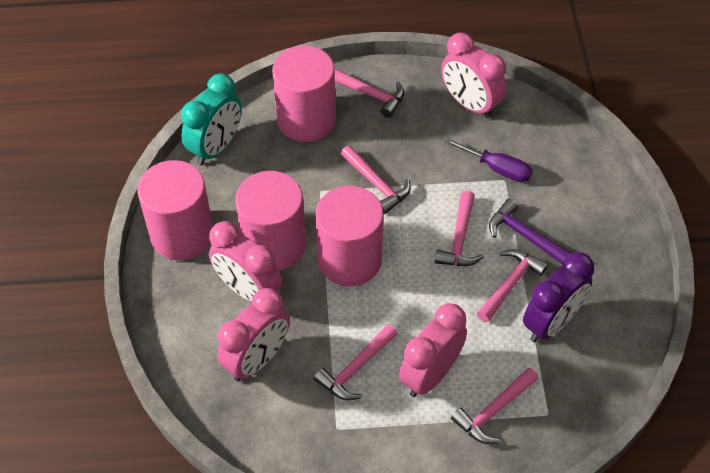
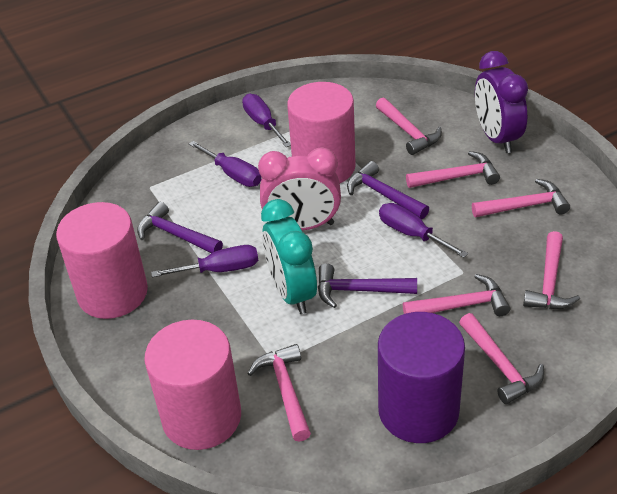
pink clock: 4 -> 1
pink cylinder: 4 -> 3
pink hammer: 6 -> 7
purple cylinder: 0 -> 1
purple hammer: 1 -> 3
purple screwdriver: 1 -> 4

